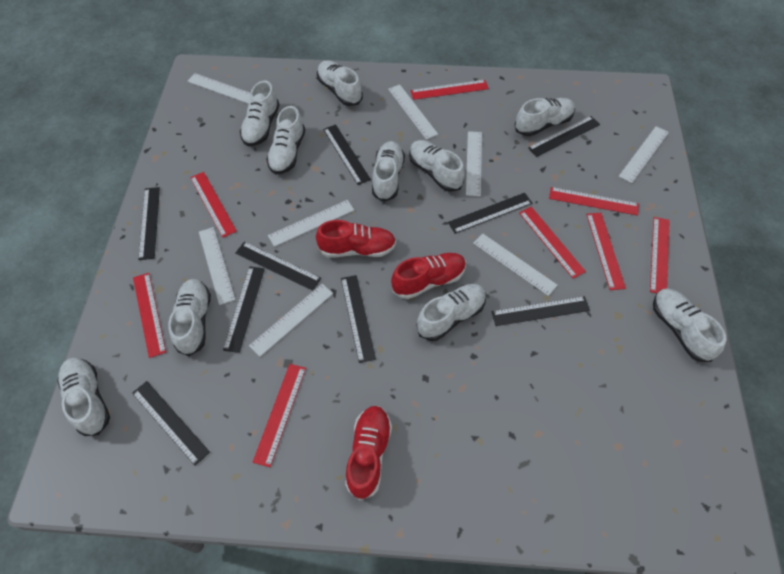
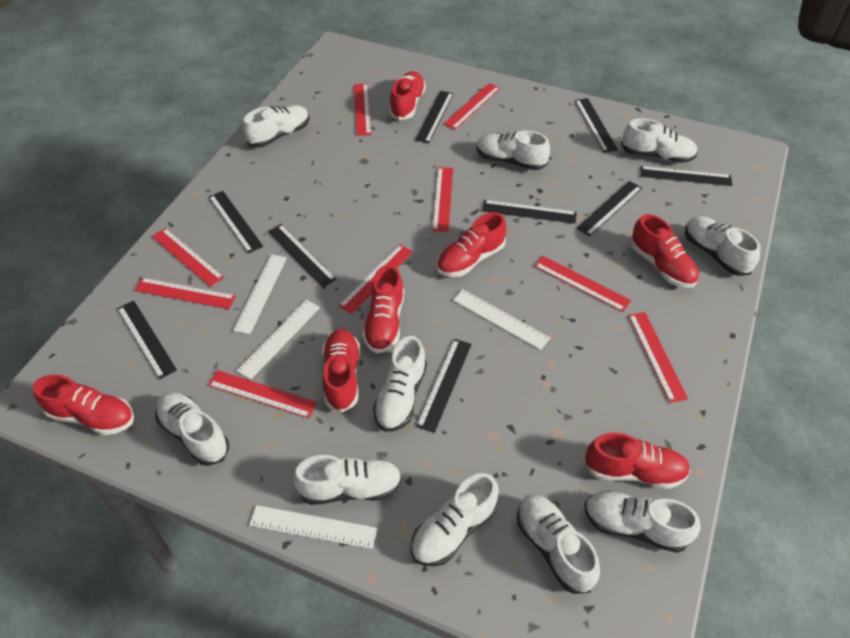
red ruler: 8 -> 9
red shoe: 3 -> 7
white ruler: 8 -> 4

